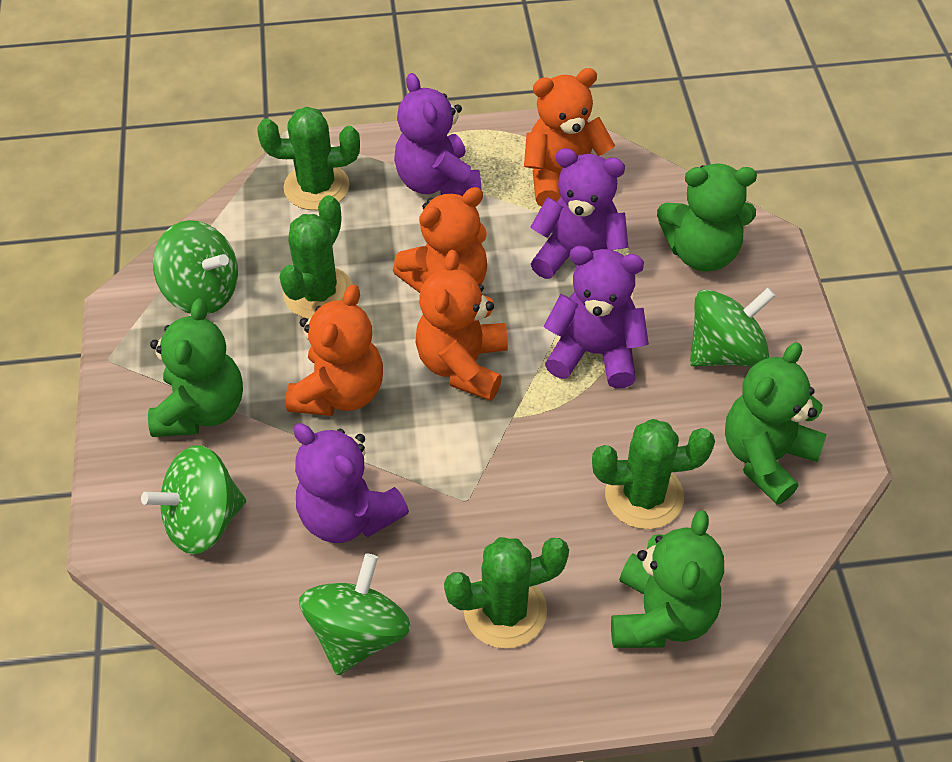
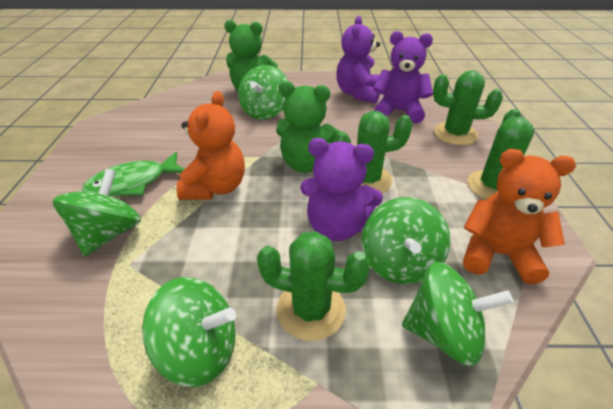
green fish: 0 -> 1
green spinning top: 4 -> 5
green teddy bear: 4 -> 2
orange teddy bear: 4 -> 2
purple teddy bear: 4 -> 3

